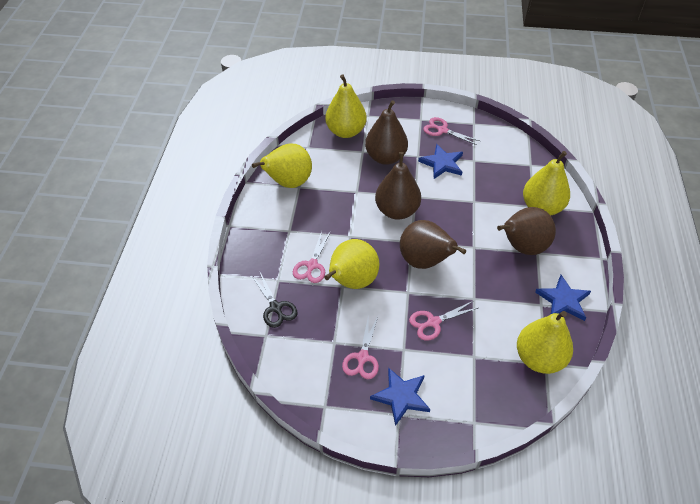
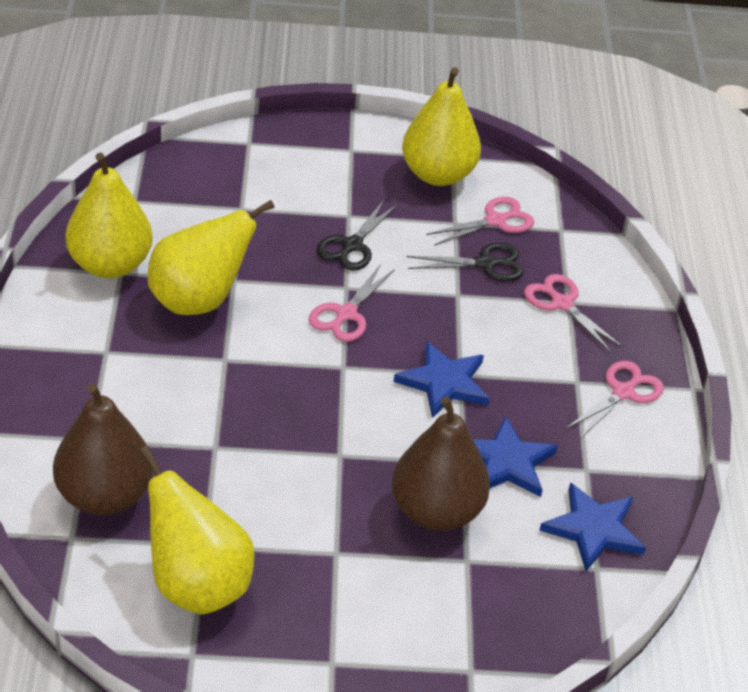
black scissors: 1 -> 2
brown pear: 4 -> 2
yellow pear: 5 -> 4

